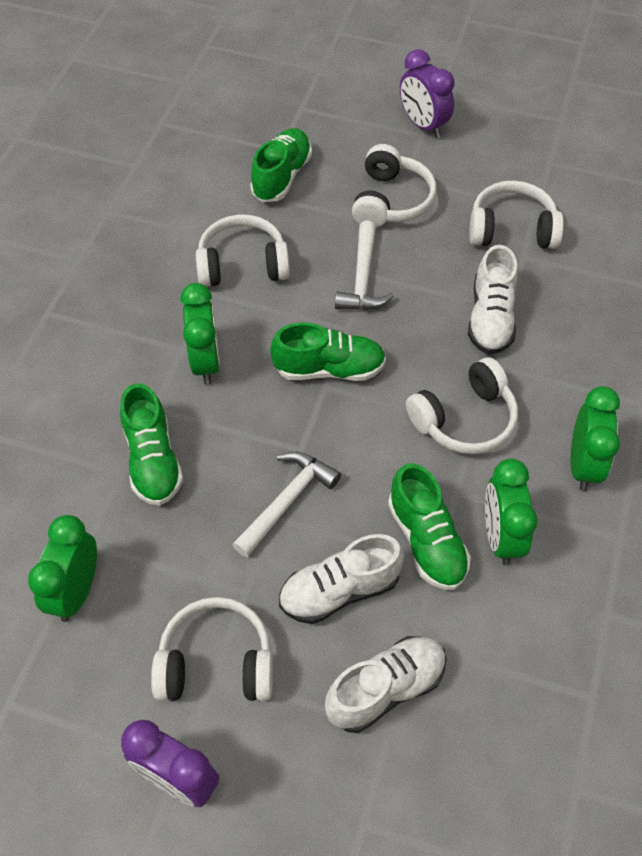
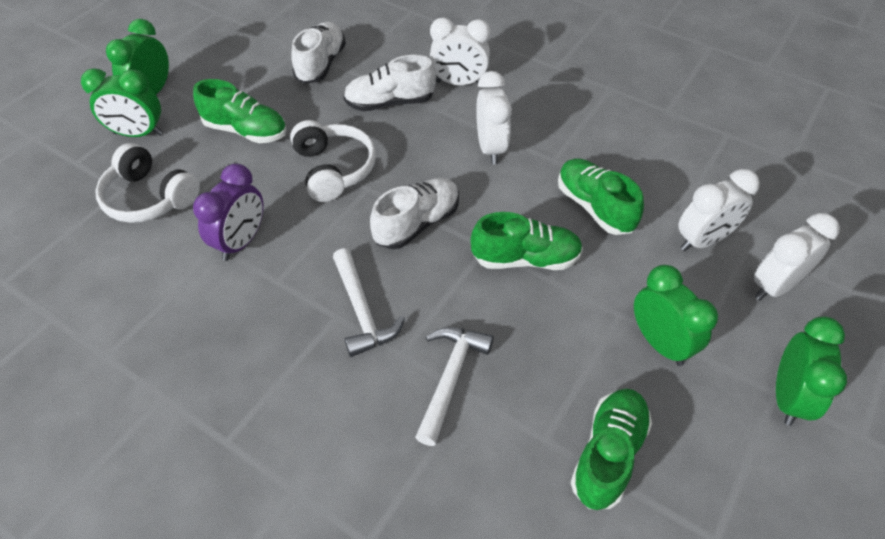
purple clock: 2 -> 1
white clock: 0 -> 4
white headphones: 5 -> 2

